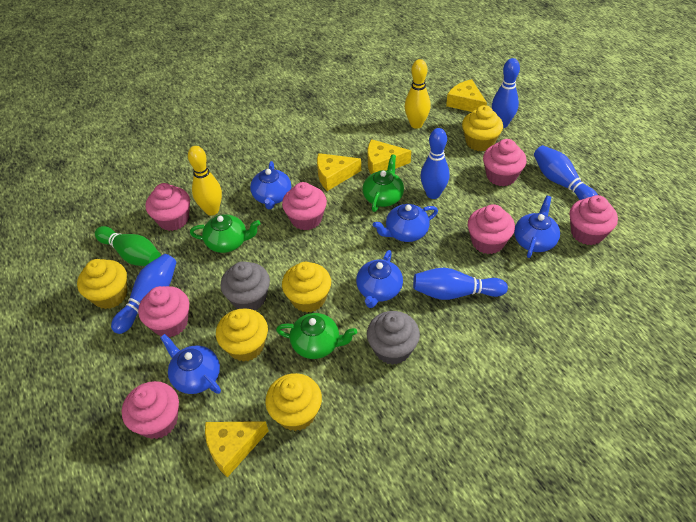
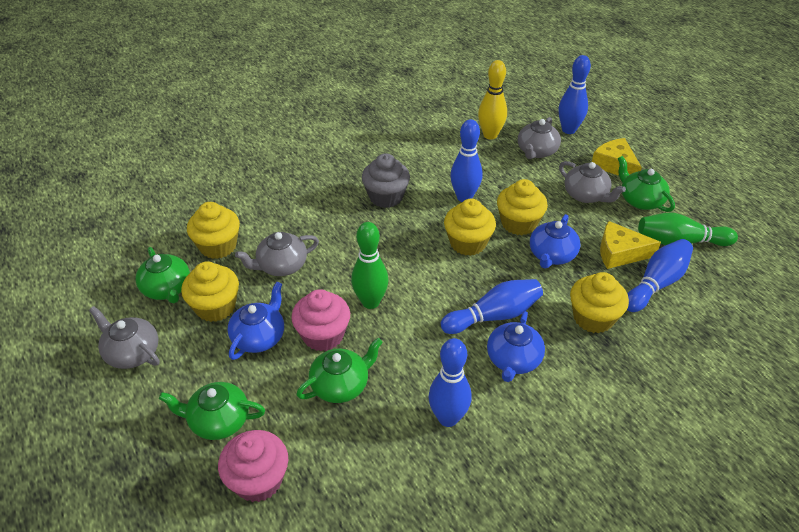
blue teapot: 5 -> 3
green bowling pin: 1 -> 2
green teapot: 3 -> 4
grey cupcake: 2 -> 1
grey teapot: 0 -> 4
pink cupcake: 7 -> 2
yellow bowling pin: 2 -> 1
yellow cheese: 4 -> 2

